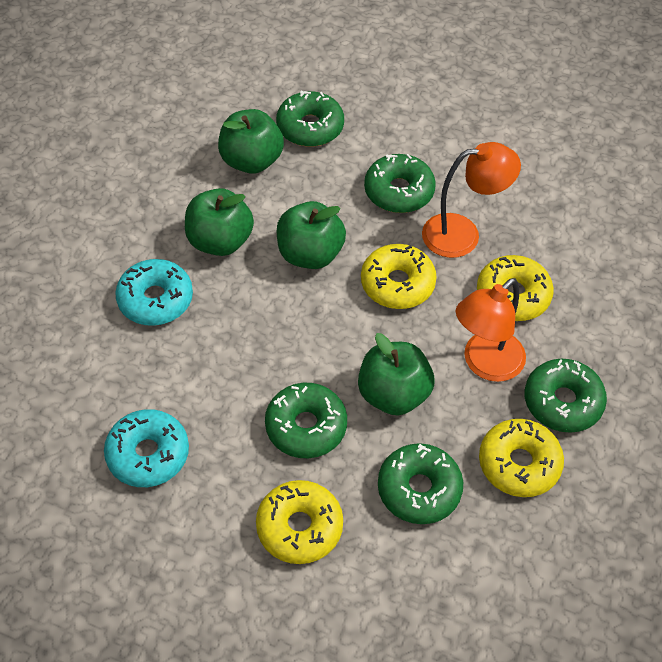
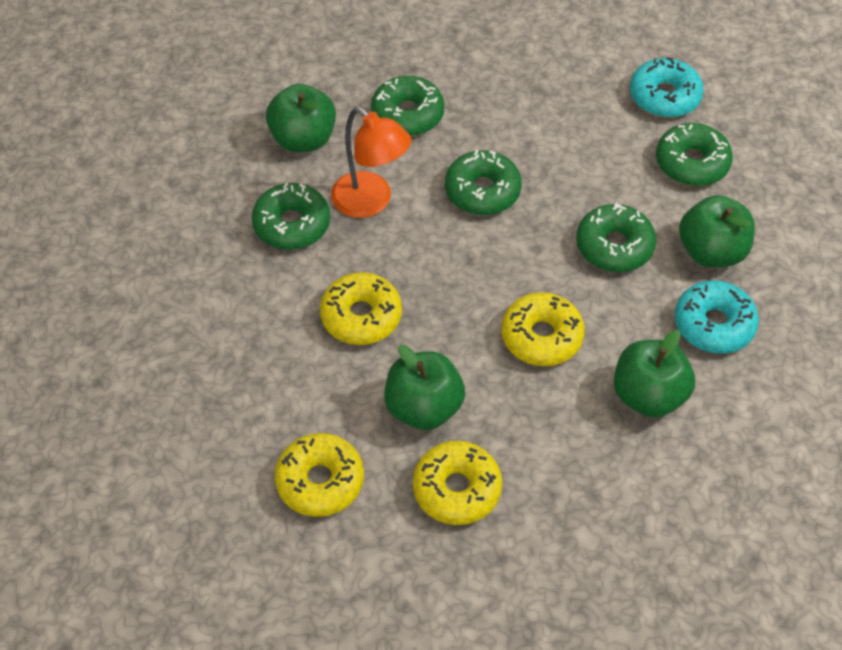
orange lamp: 2 -> 1

